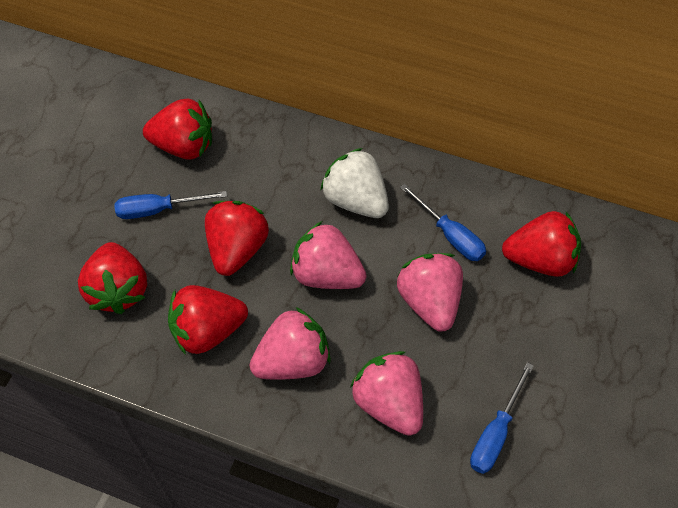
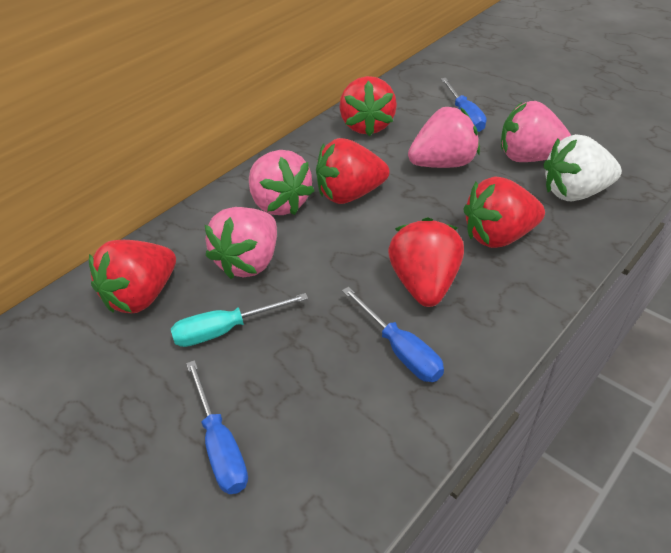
turquoise screwdriver: 0 -> 1

